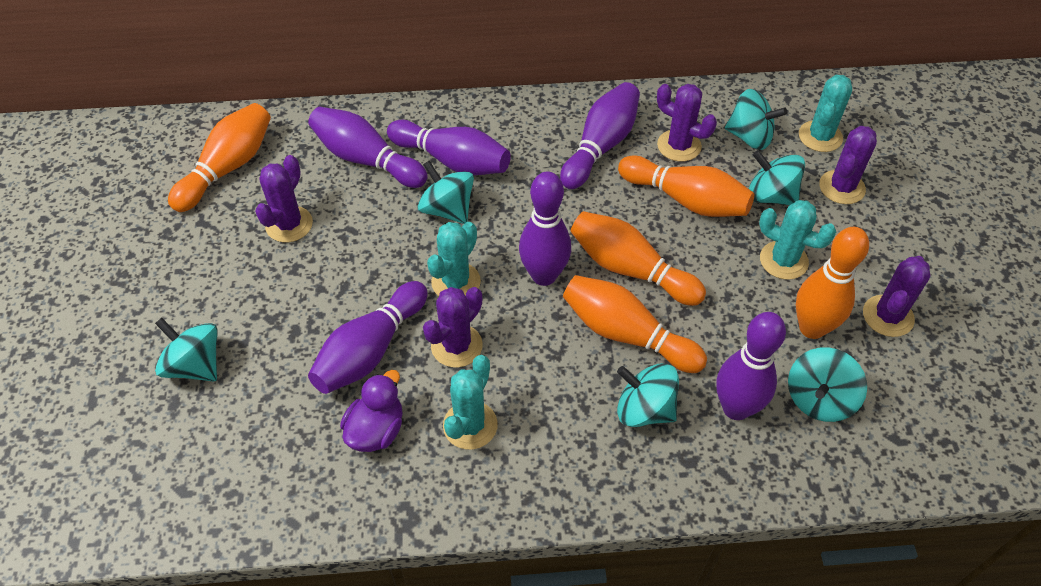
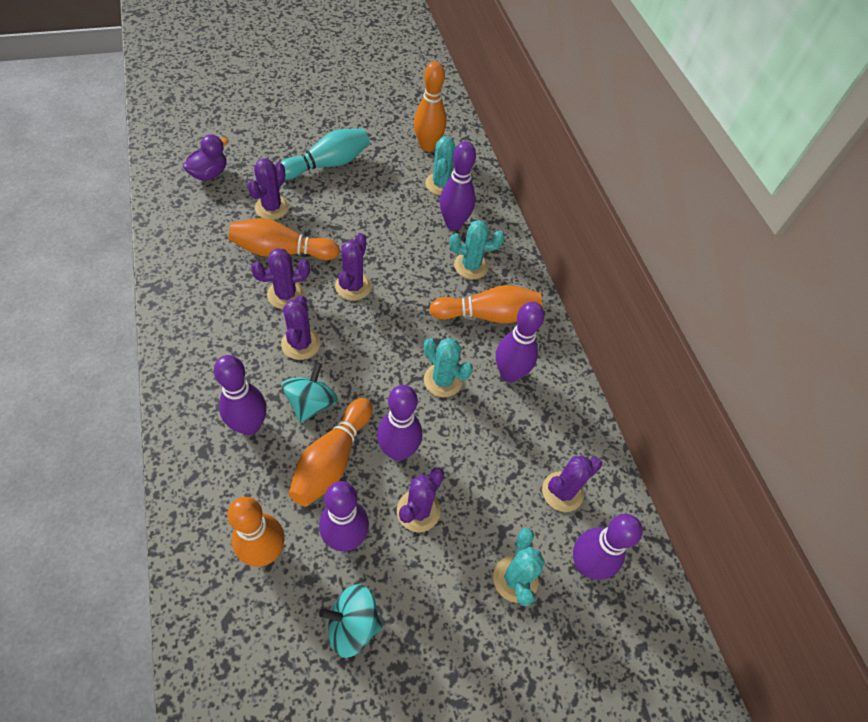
purple cactus: 5 -> 6
turquoise bowling pin: 0 -> 1
turquoise spinning top: 6 -> 2

